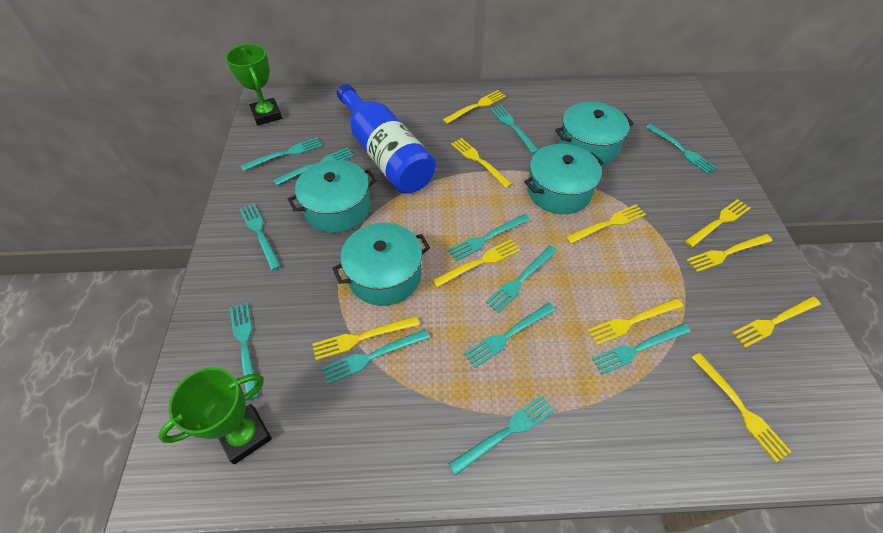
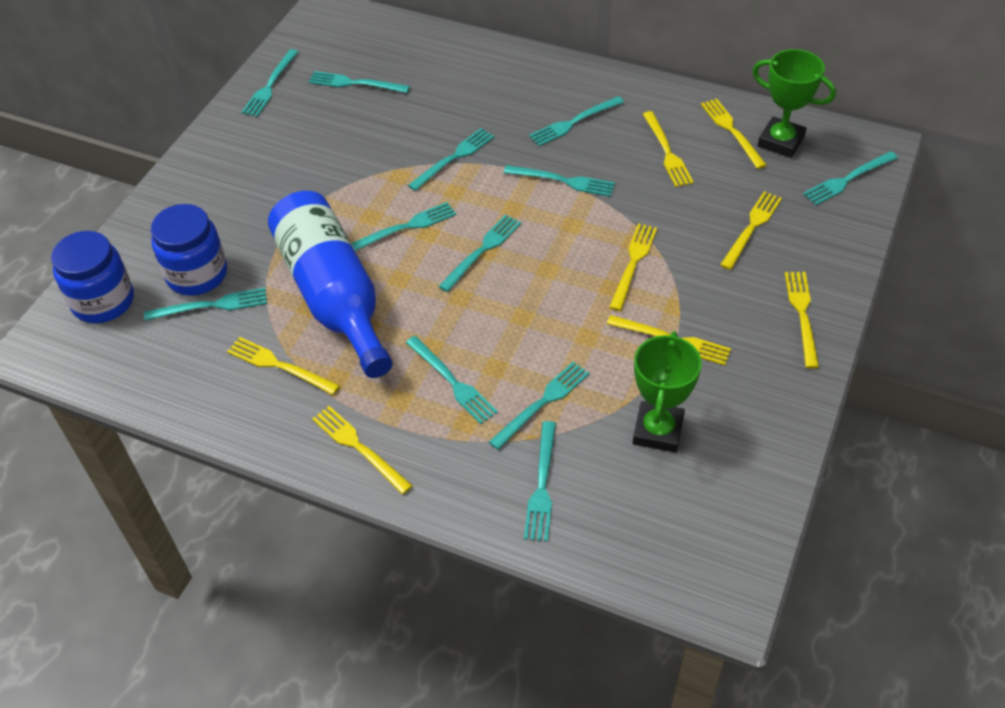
blue jar: 0 -> 2
turquoise pot: 4 -> 0
yellow fork: 10 -> 8

